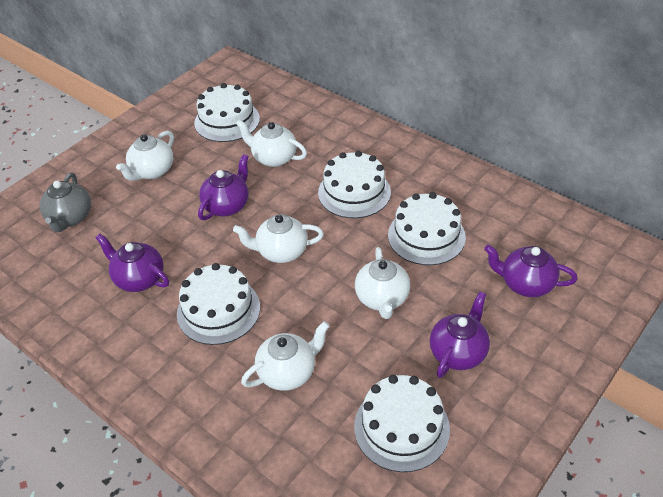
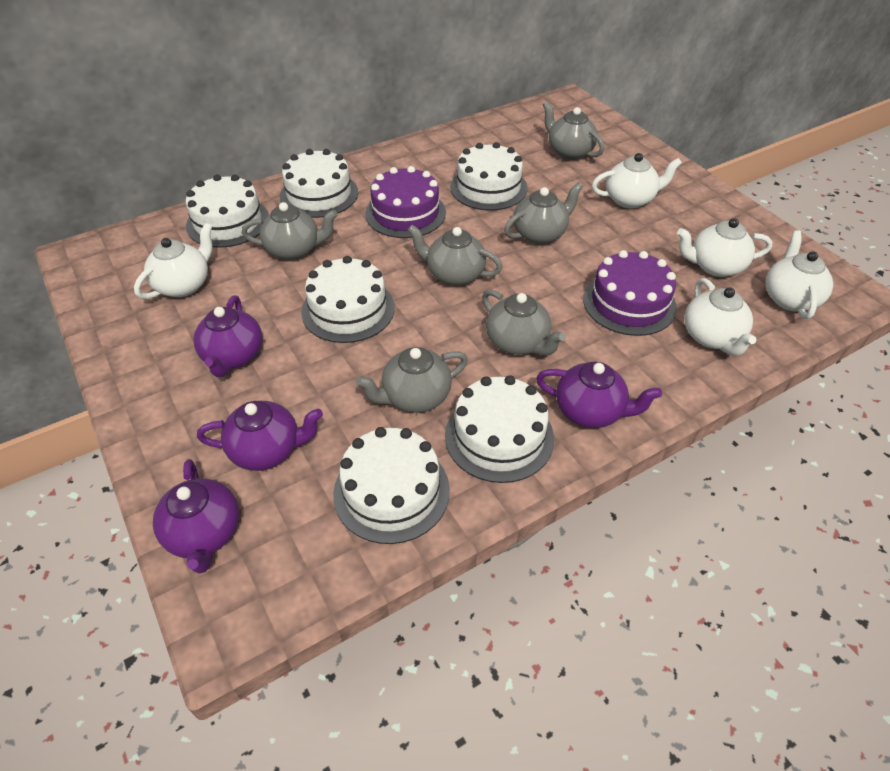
grey teapot: 1 -> 6
purple cake: 0 -> 2
white cake: 5 -> 6

